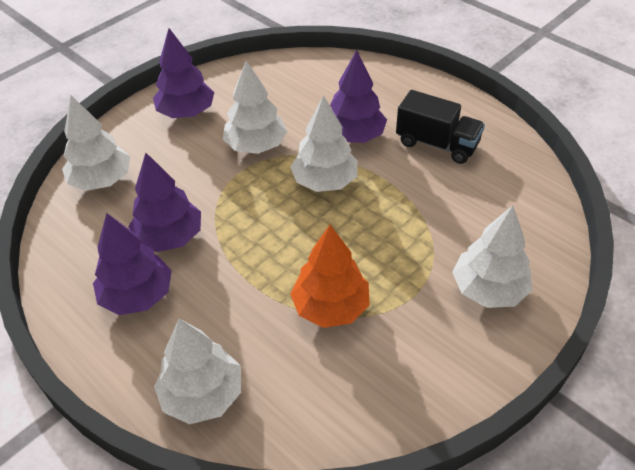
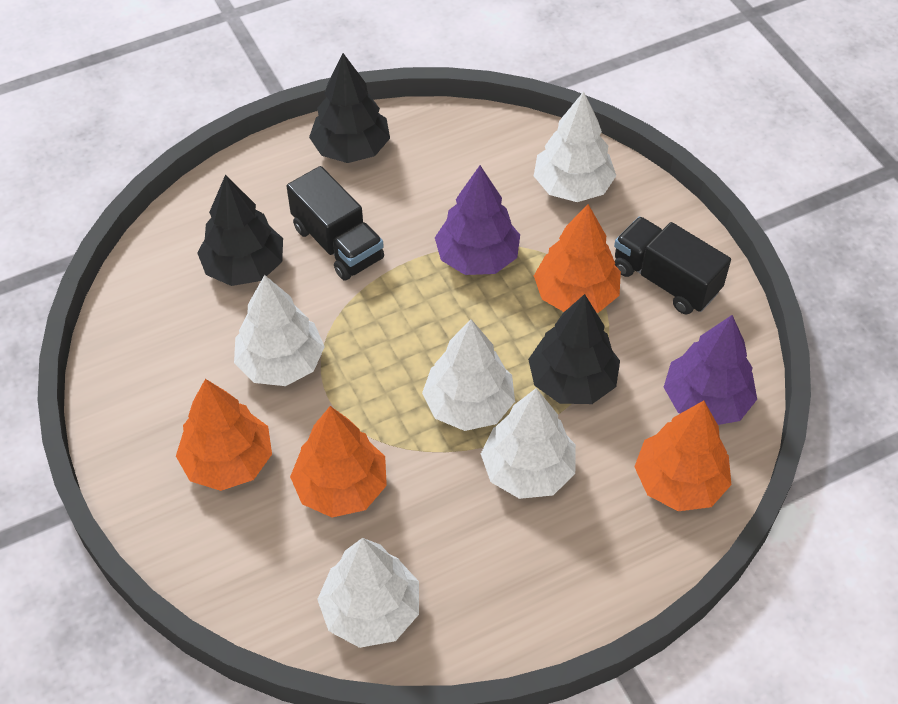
black tree: 0 -> 3
black truck: 1 -> 2
orange tree: 1 -> 4
purple tree: 4 -> 2

